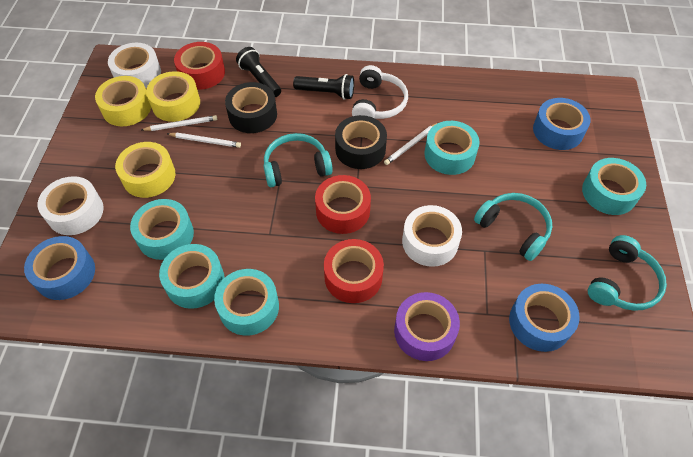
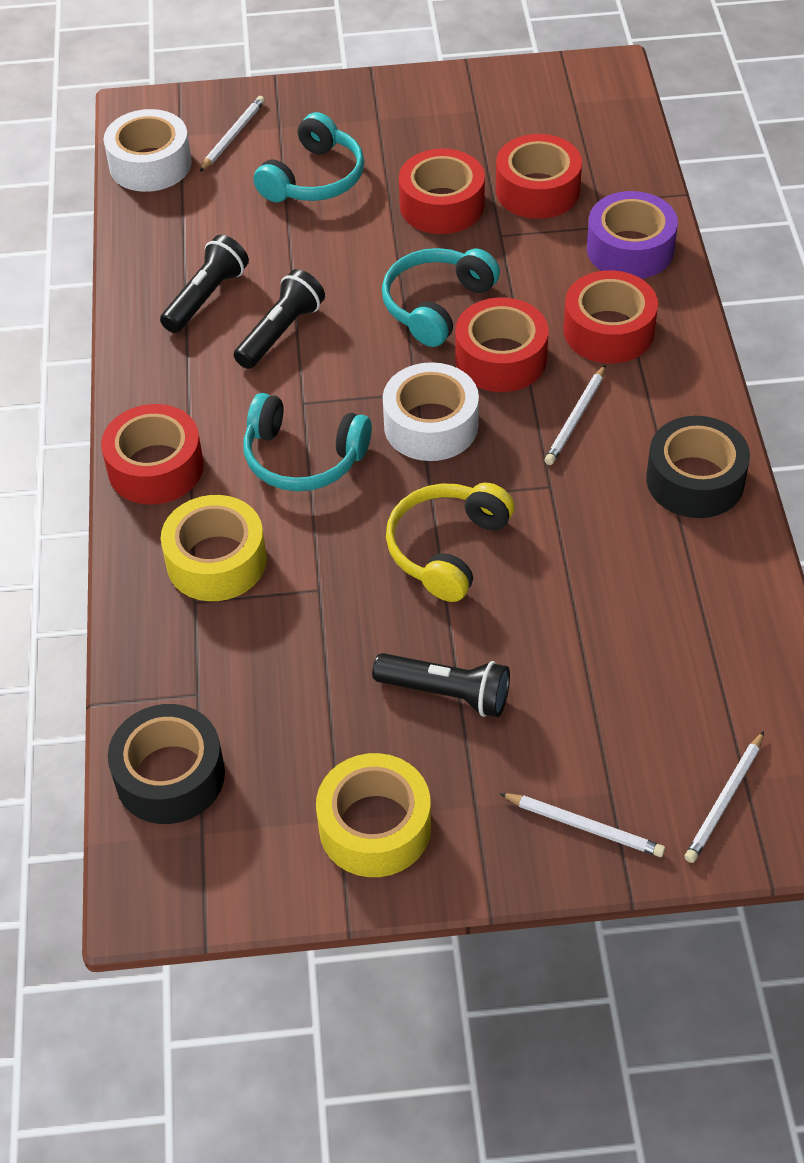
black flashlight: 2 -> 3
blue tape: 3 -> 0
red tape: 3 -> 5
turquoise tape: 5 -> 0
white headphones: 1 -> 0
white pencil: 3 -> 4
white tape: 3 -> 2
yellow headphones: 0 -> 1
yellow tape: 3 -> 2

